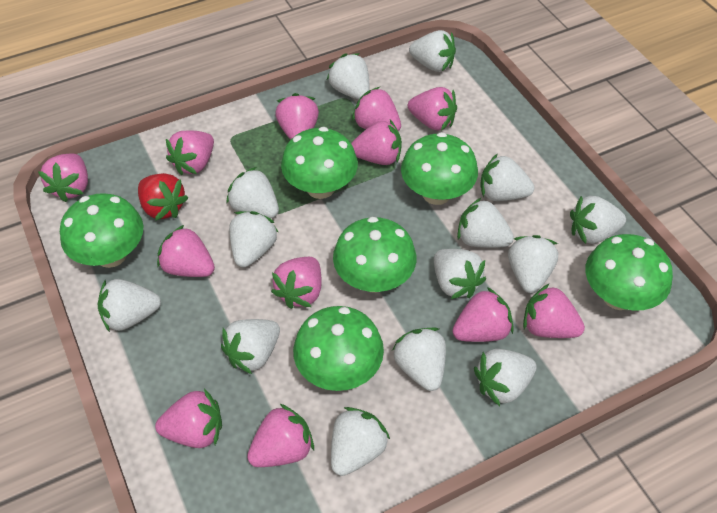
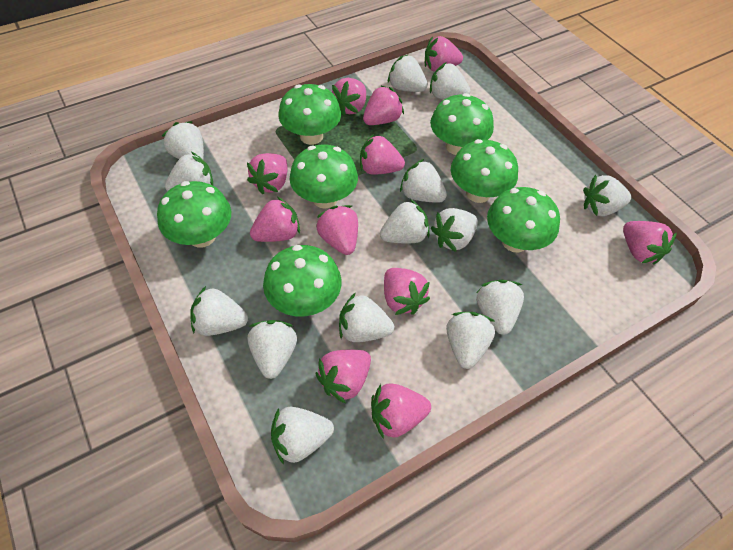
green mushroom: 6 -> 7
pink strawberry: 12 -> 11
red strawberry: 1 -> 0

